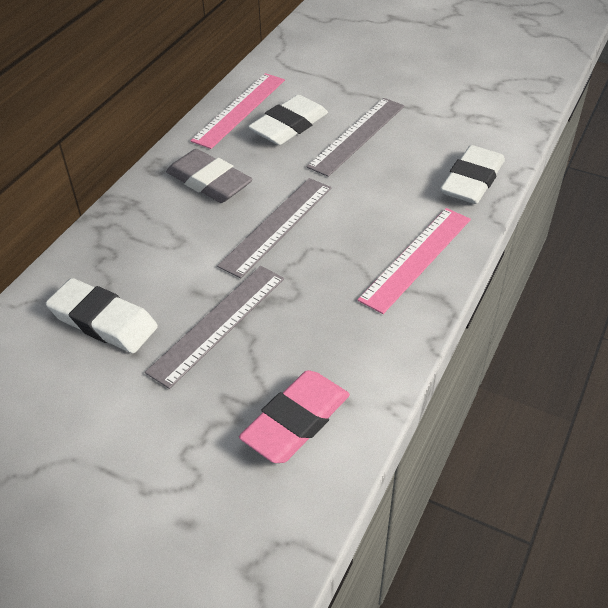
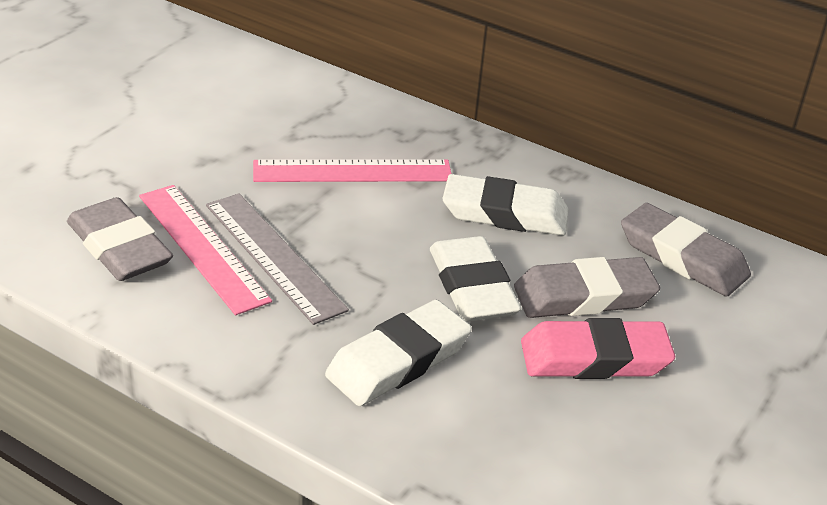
grey eraser: 1 -> 3
grey ruler: 3 -> 1

